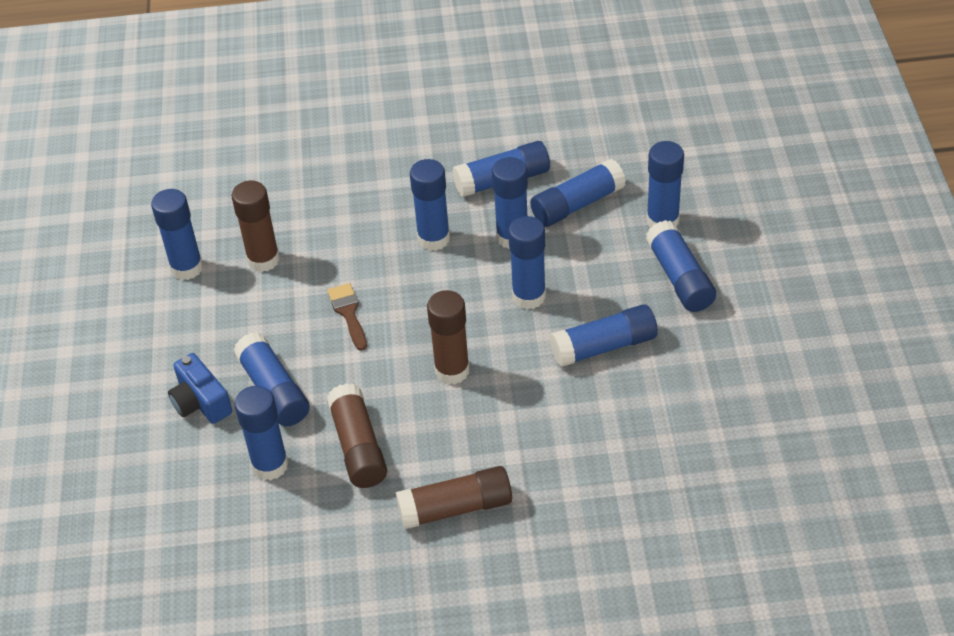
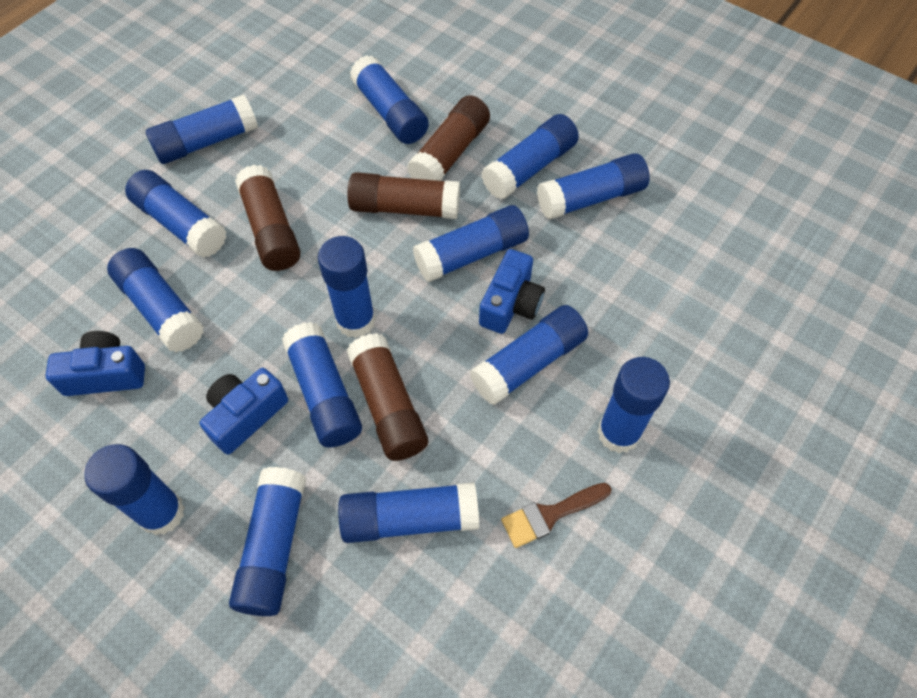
blue camera: 1 -> 3
blue glue stick: 11 -> 14

